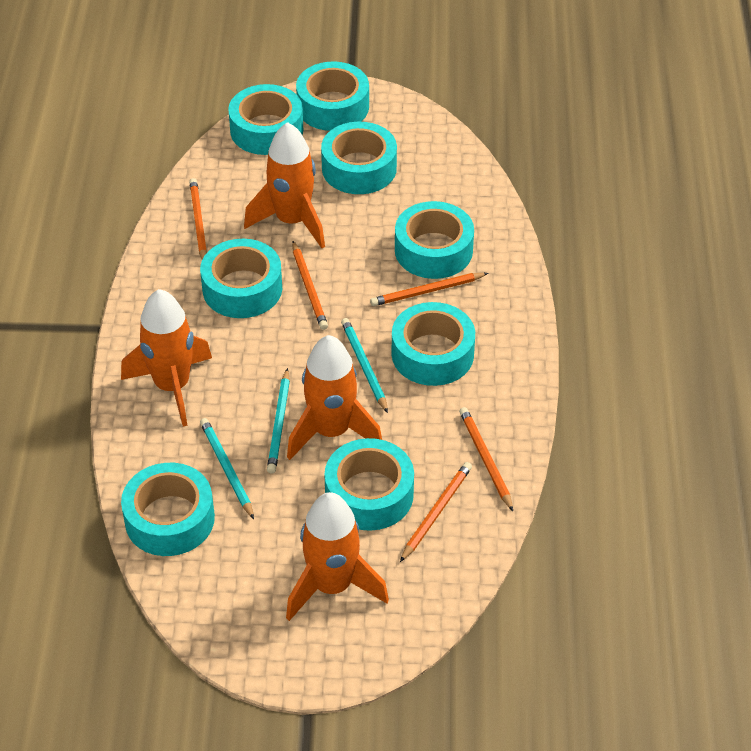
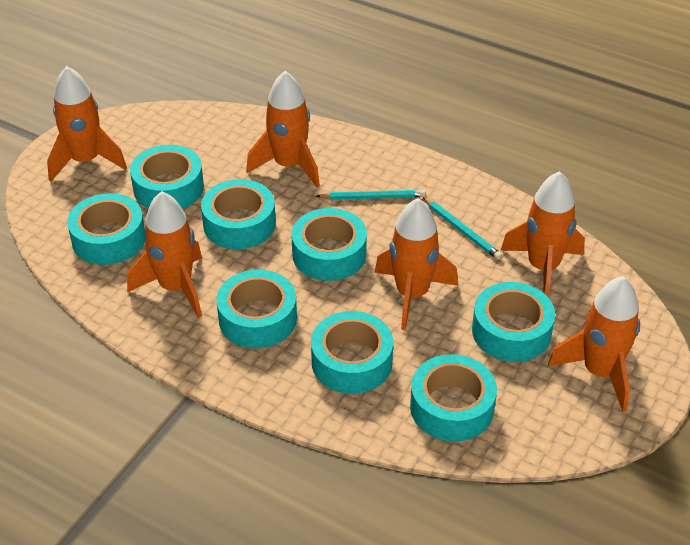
orange pencil: 5 -> 0
orange rocket: 4 -> 6
turquoise pencil: 3 -> 2

